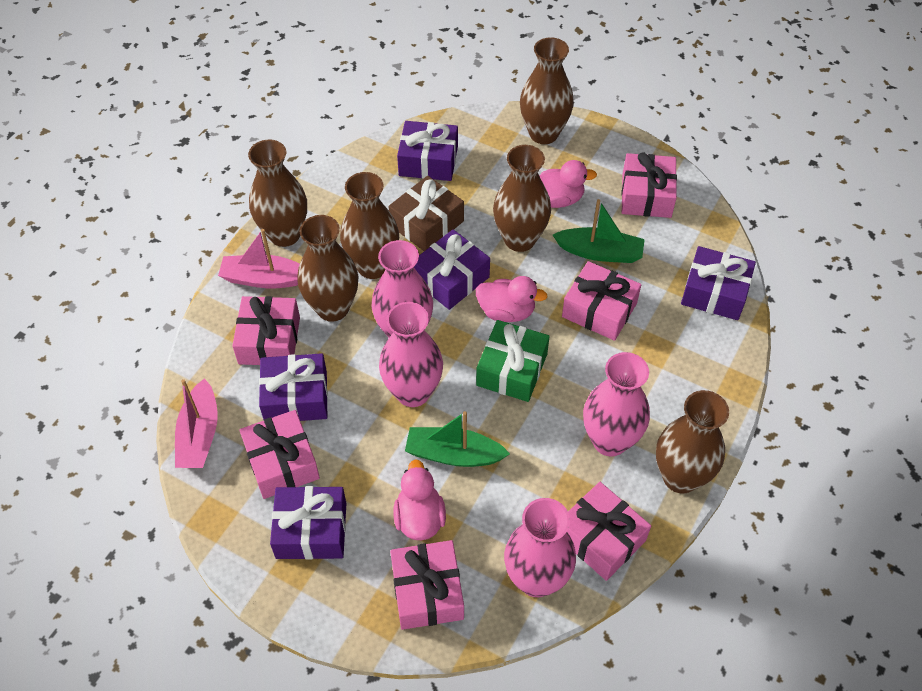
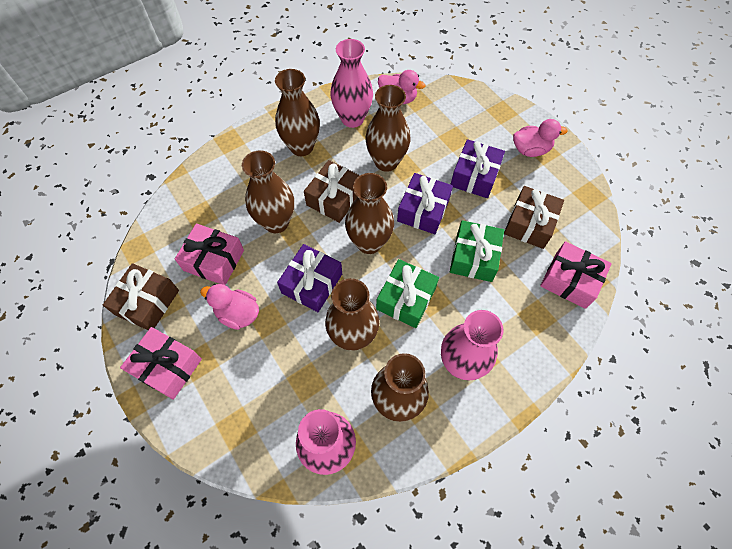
brown gift: 1 -> 3
green boat: 2 -> 0
green gift: 1 -> 2
pink boat: 2 -> 0
pink gift: 6 -> 3
pink vase: 4 -> 3
purple gift: 5 -> 3

